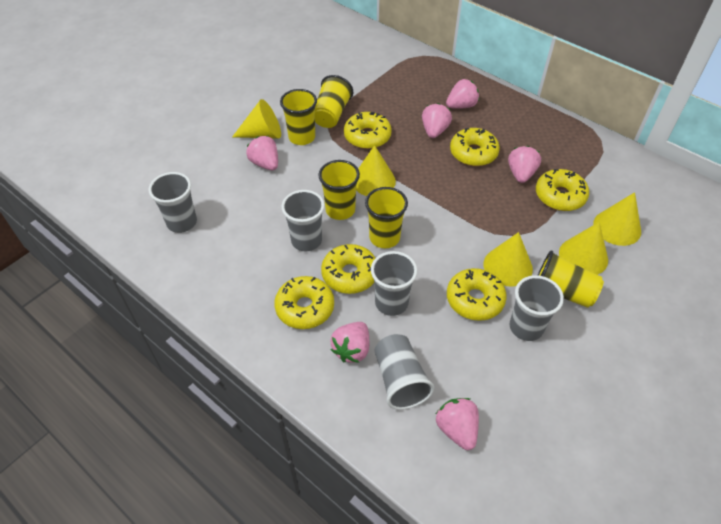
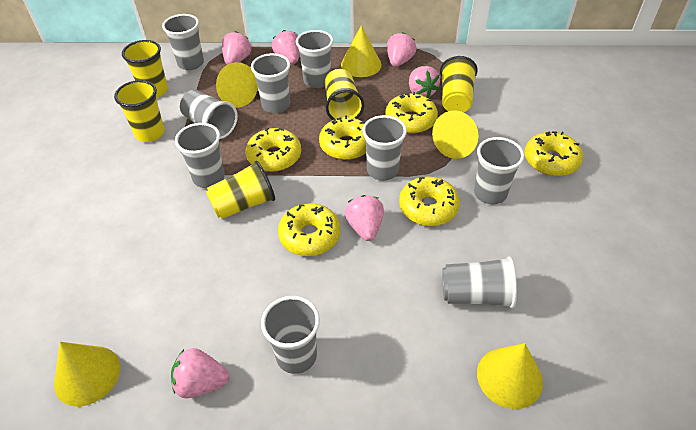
grey cup: 5 -> 9

